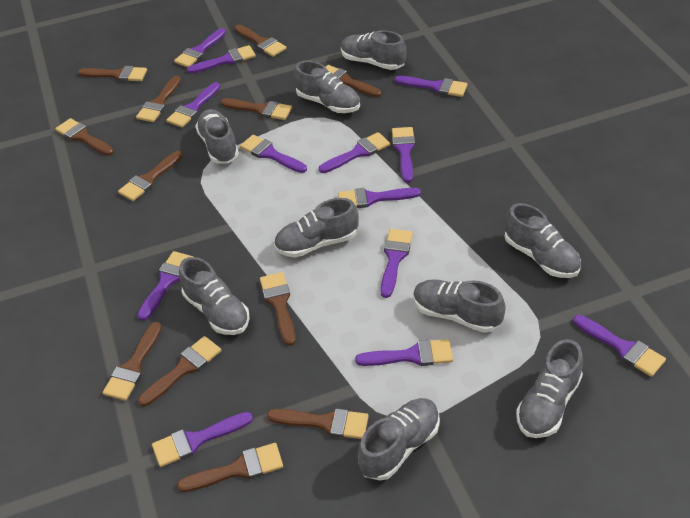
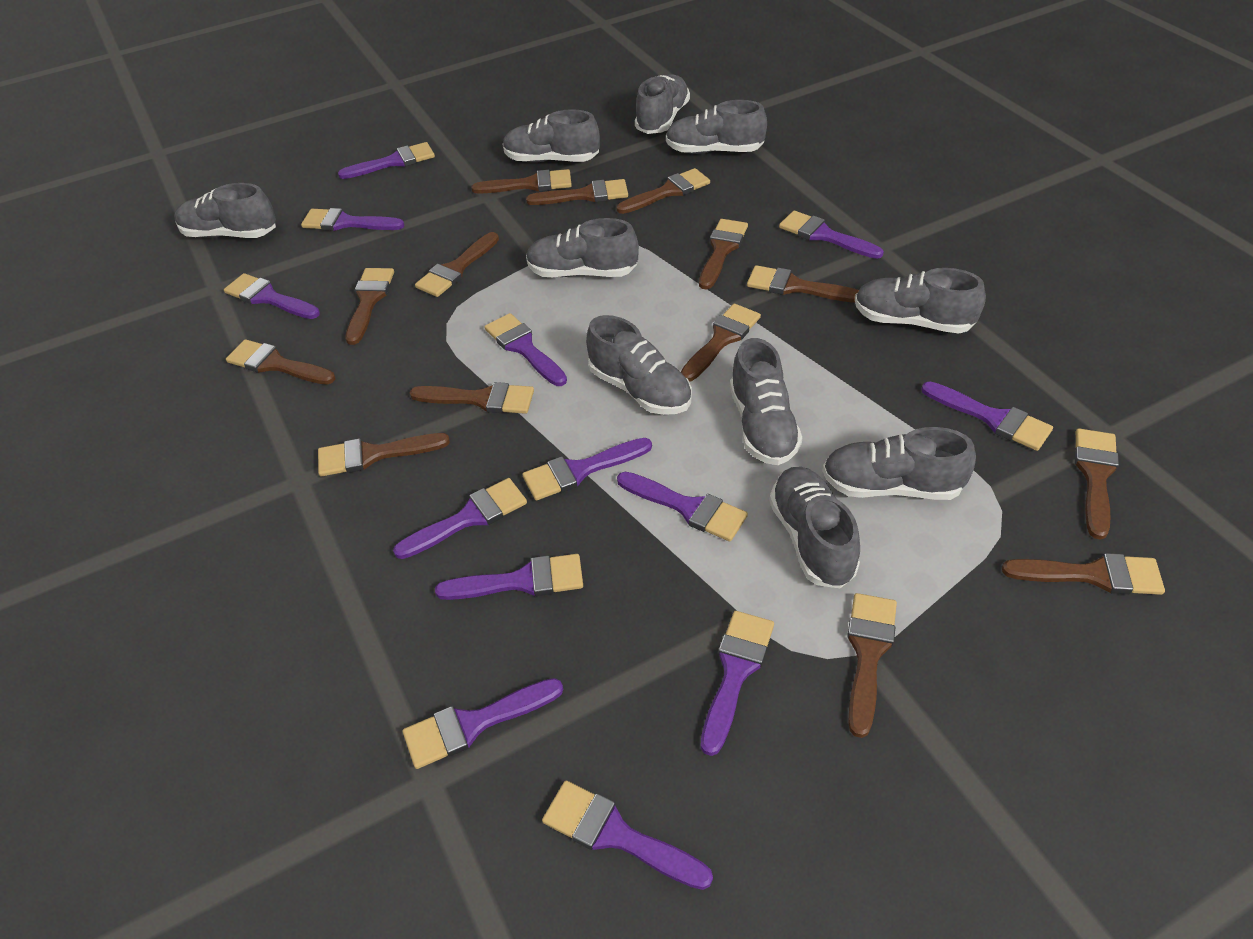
brown brush: 12 -> 14
grey shoe: 9 -> 10

